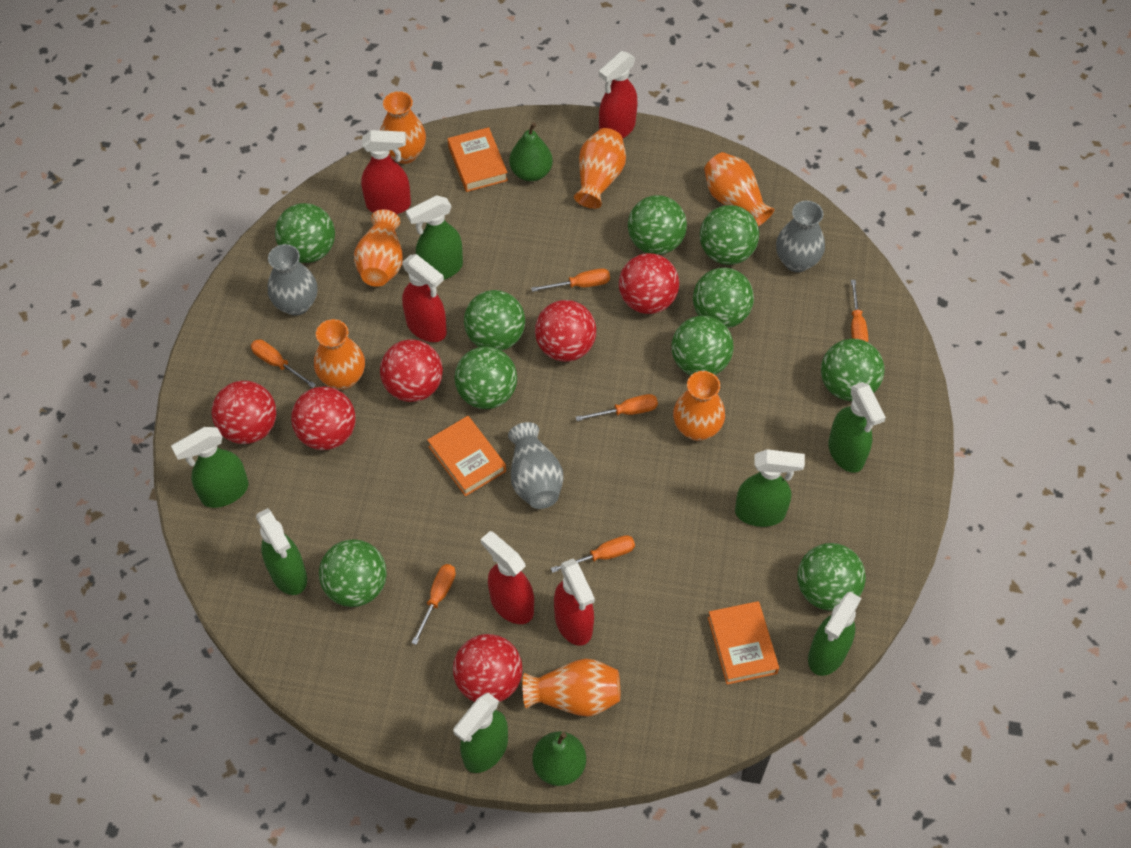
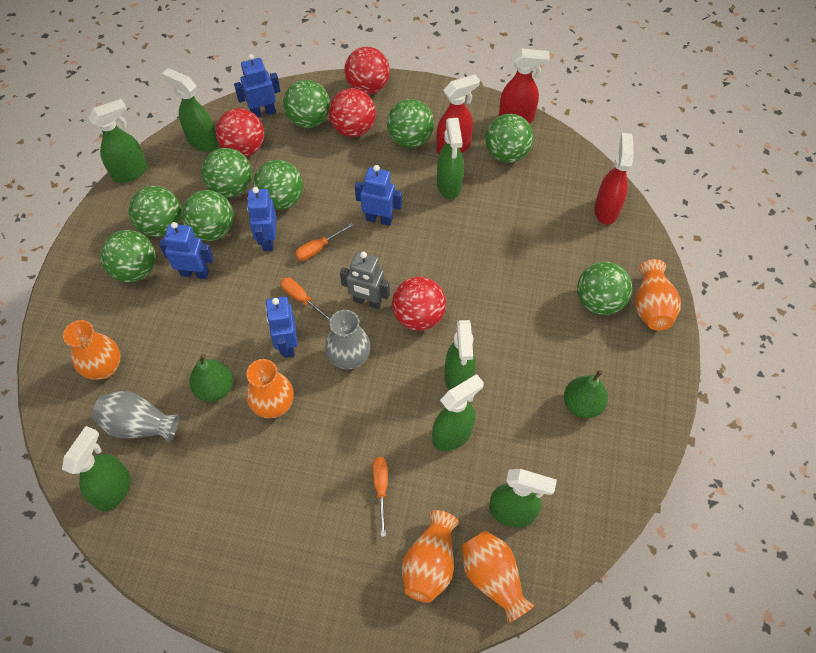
blue robot: 0 -> 5
green ball: 10 -> 9
grey robot: 0 -> 1
grey vase: 3 -> 2
orange book: 3 -> 0
orange screwdriver: 6 -> 3
orange vase: 7 -> 5
red ball: 6 -> 4
red spray bottle: 5 -> 3

